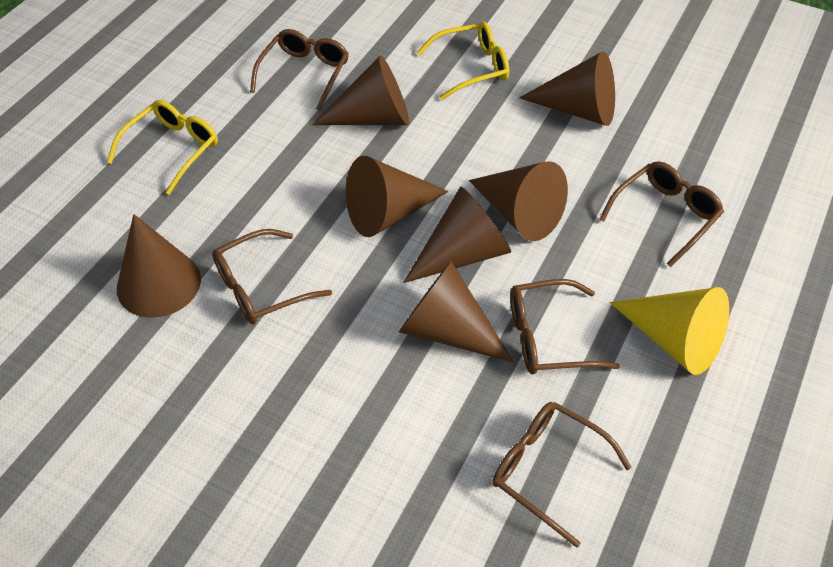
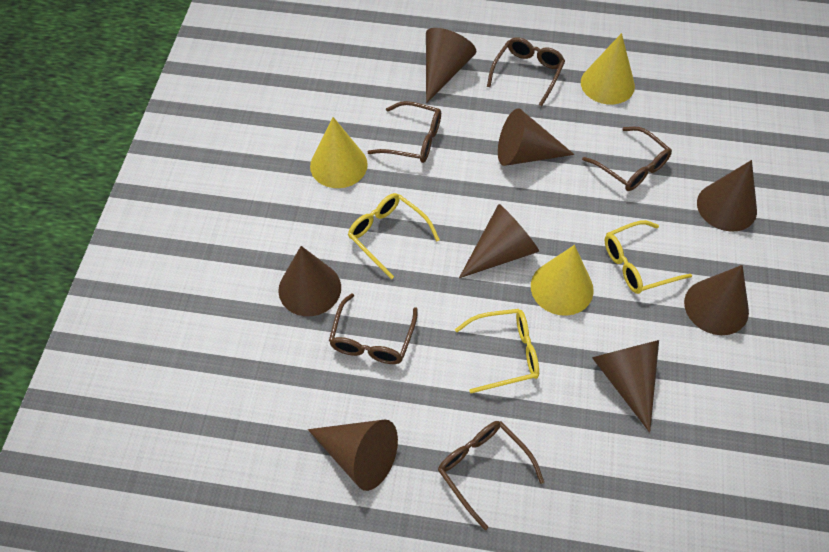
brown cone: 7 -> 8
yellow cone: 1 -> 3
yellow glasses: 2 -> 3

